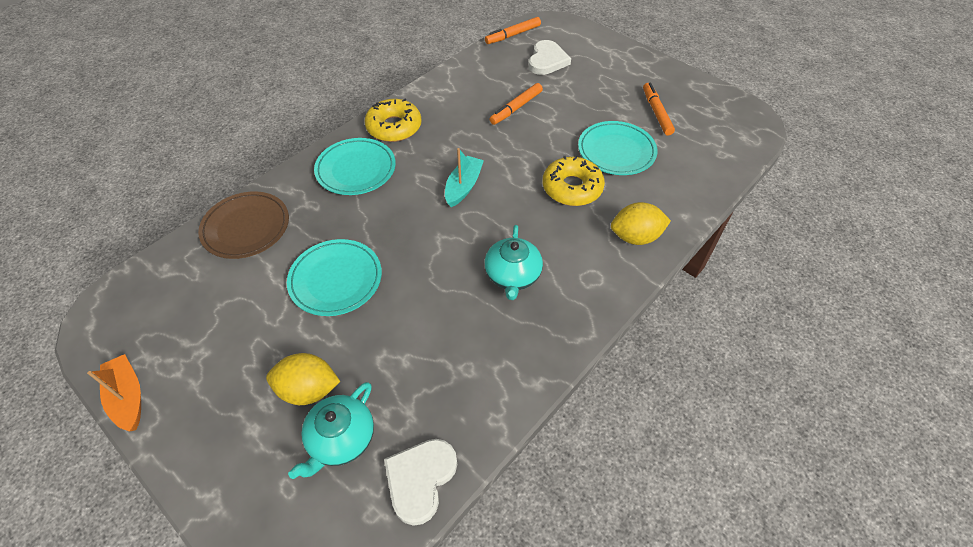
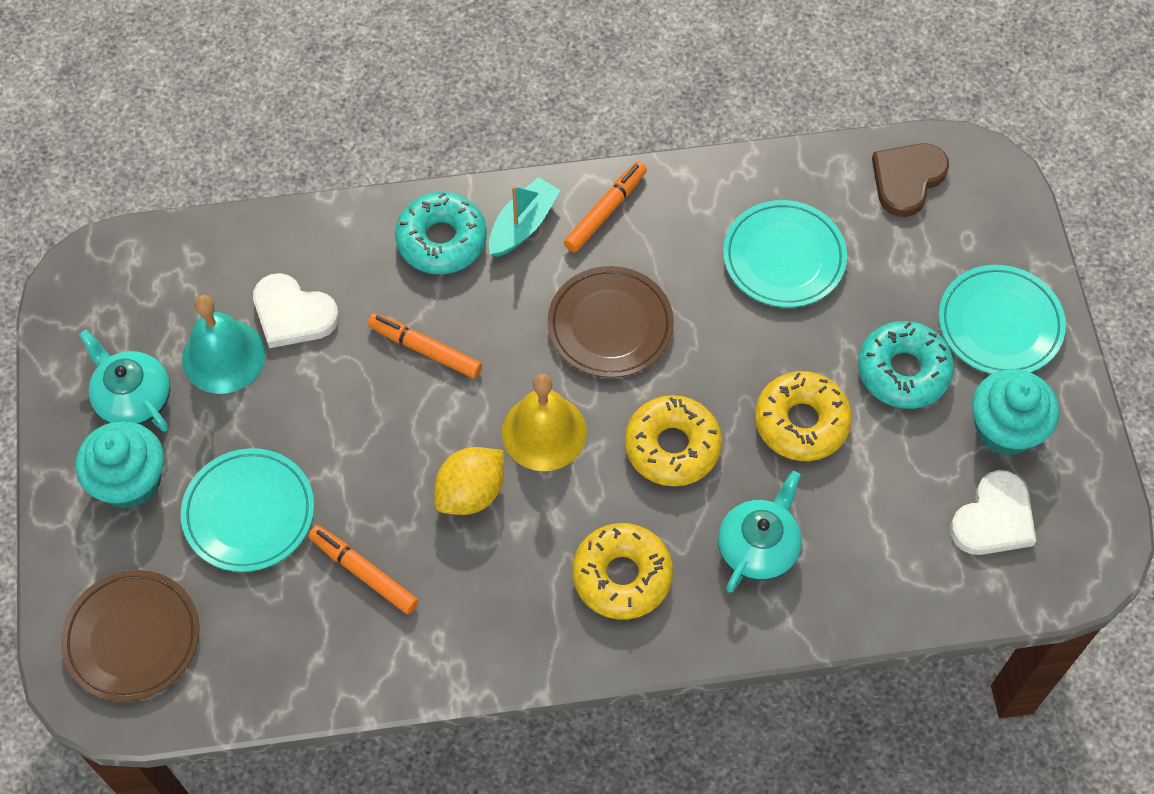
brown heart: 0 -> 1
brown plate: 1 -> 2
orange boat: 1 -> 0
turquoise bell: 0 -> 1
turquoise cupcake: 0 -> 2
turquoise donut: 0 -> 2
yellow bell: 0 -> 1
yellow donut: 2 -> 3
yellow lemon: 2 -> 1

